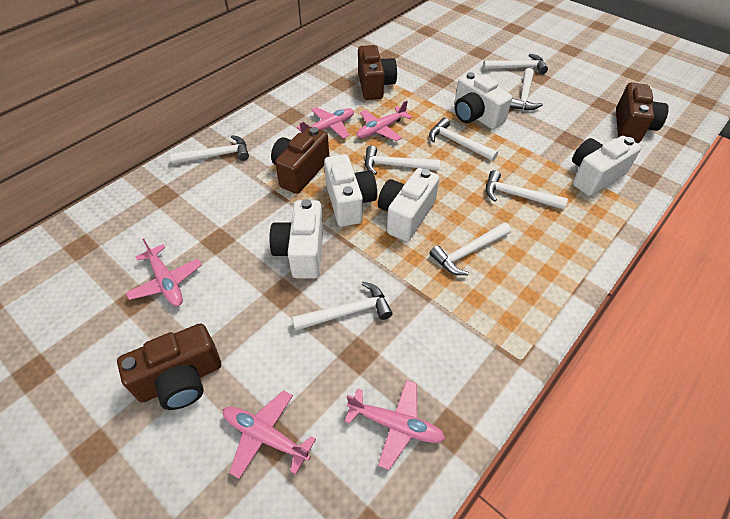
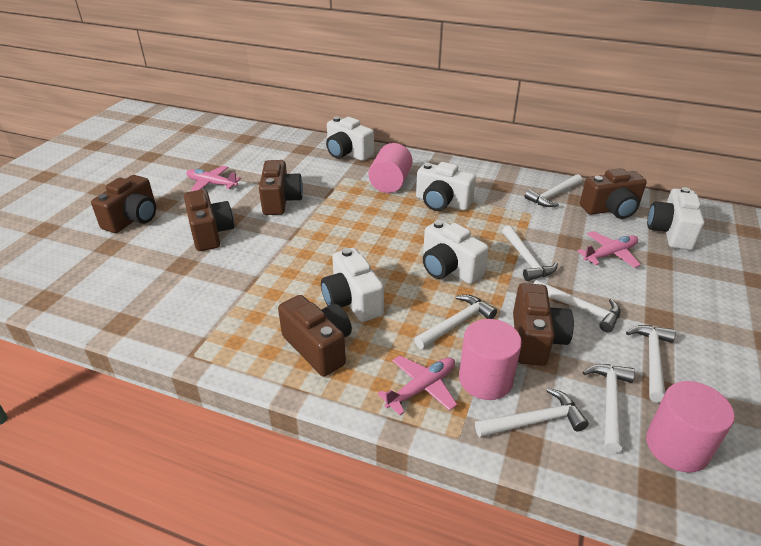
brown camera: 4 -> 6
pink cylinder: 0 -> 3
pink plane: 5 -> 3
white hammer: 8 -> 7

